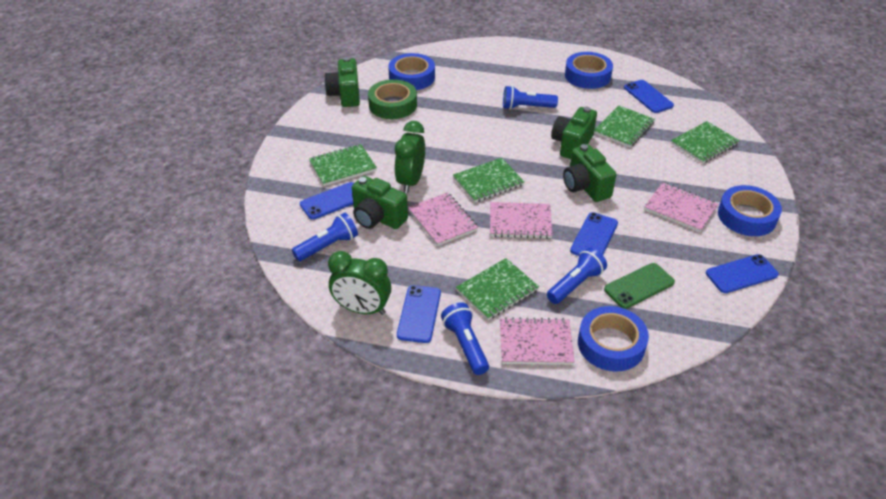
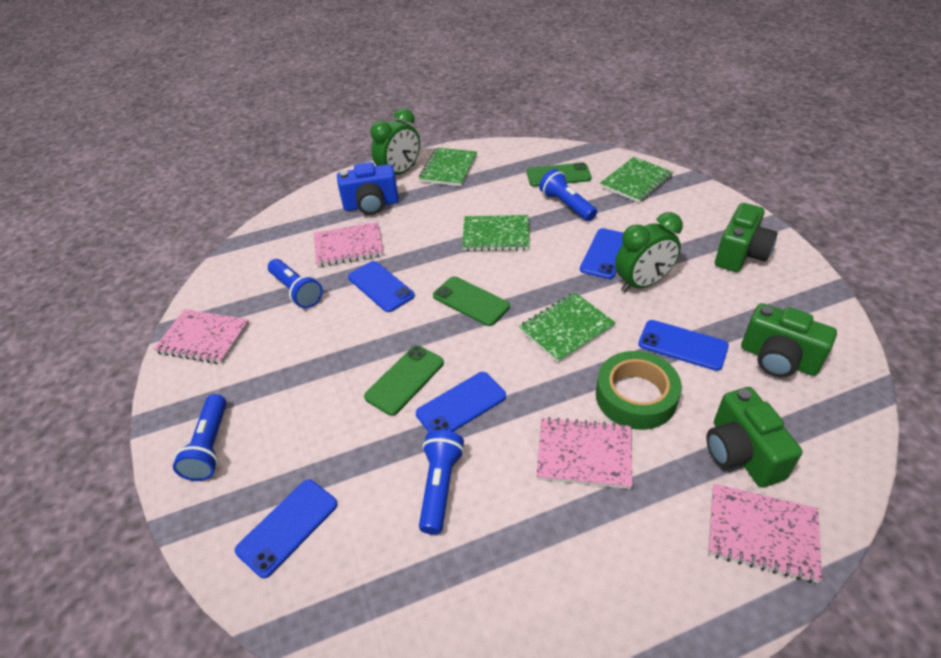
blue camera: 0 -> 1
blue tape: 4 -> 0
green camera: 4 -> 3
green notebook: 5 -> 4
green phone: 1 -> 3

